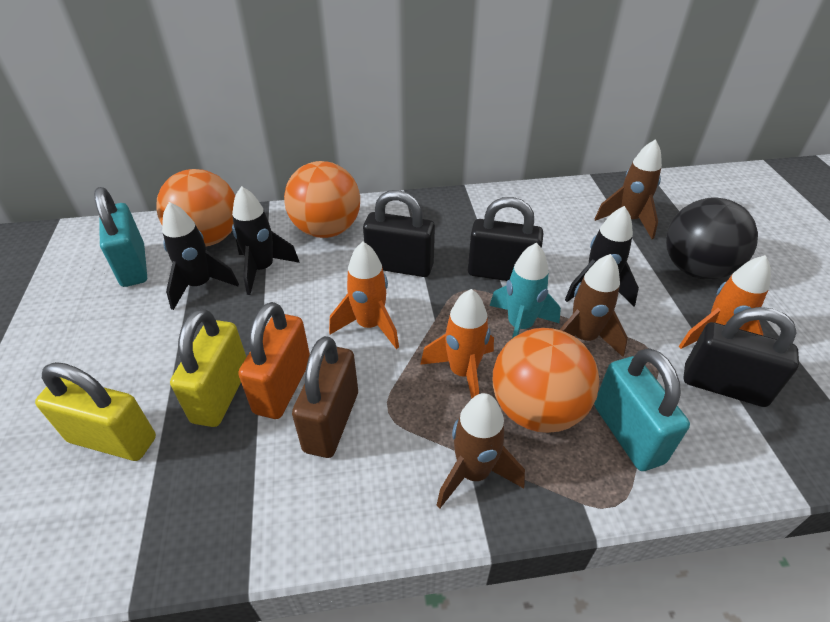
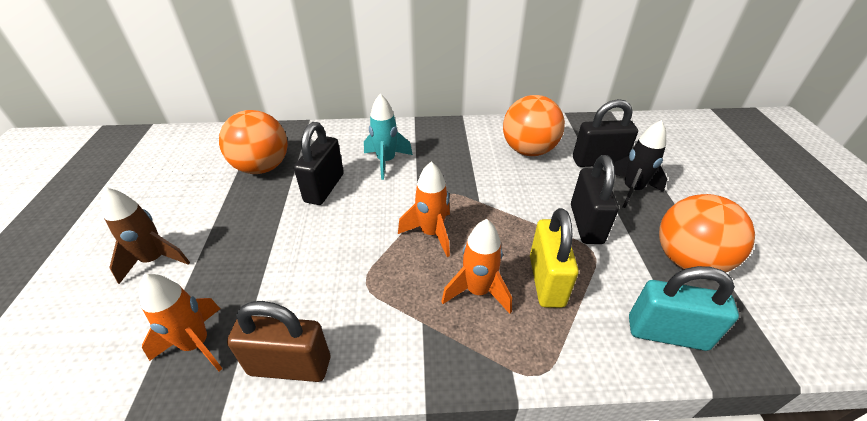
black ball: 1 -> 0
black rocket: 3 -> 1
brown rocket: 3 -> 1
orange padlock: 1 -> 0
turquoise padlock: 2 -> 1
yellow padlock: 2 -> 1

